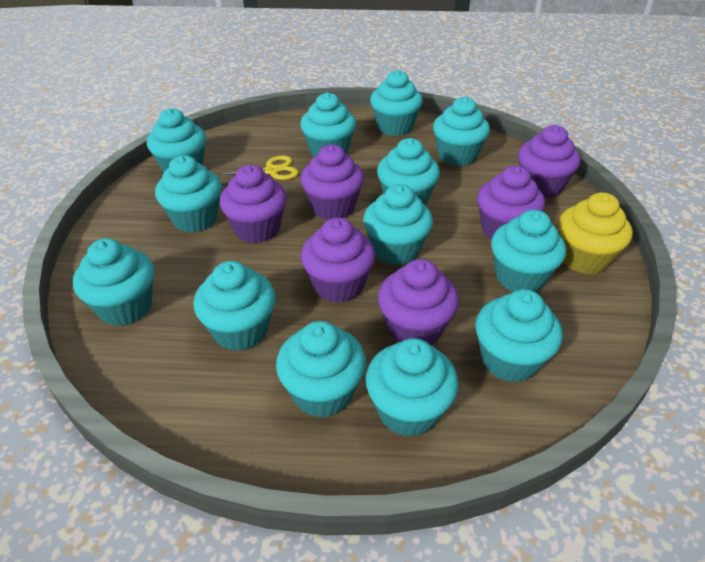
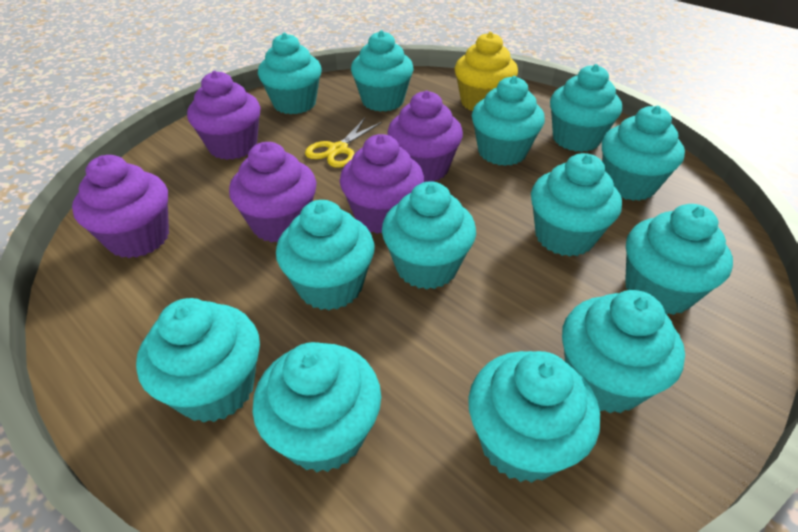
purple cupcake: 6 -> 5

